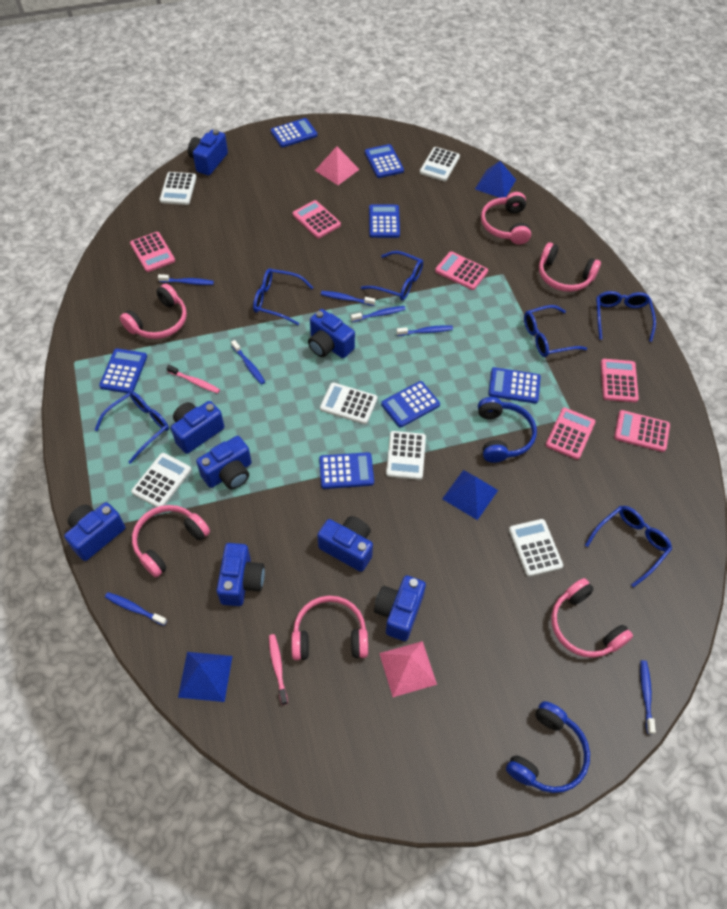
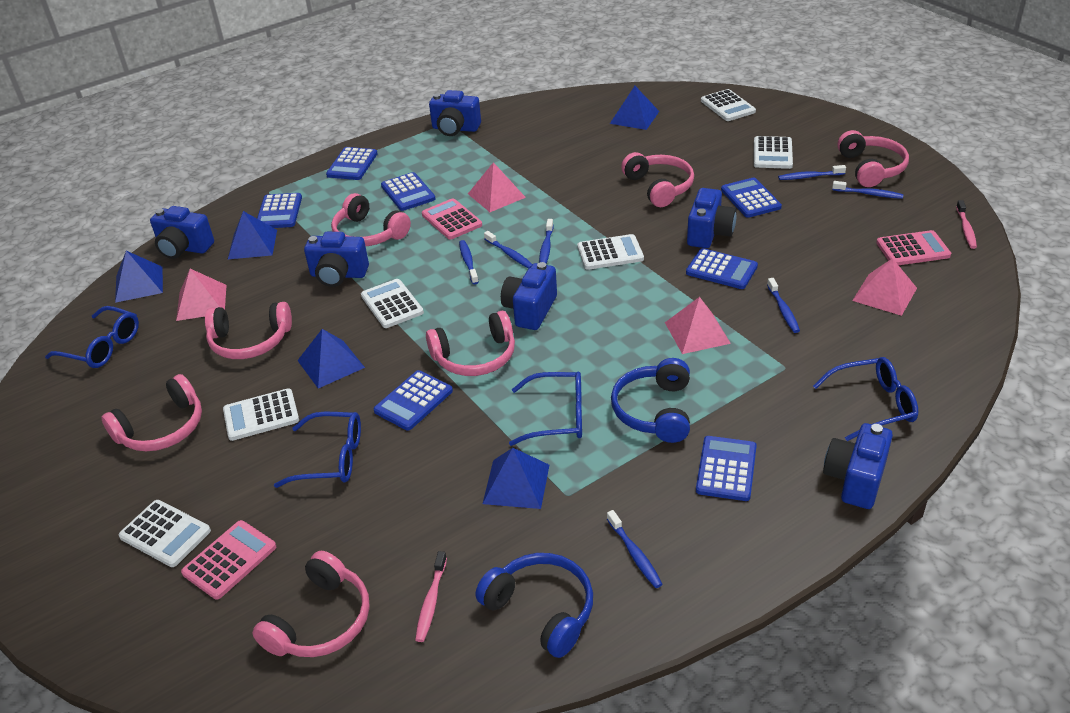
blue camera: 8 -> 6
blue glasses: 6 -> 4
blue pyramid: 3 -> 5
pink calculator: 6 -> 3
pink headphones: 6 -> 7
pink pyramid: 2 -> 4

